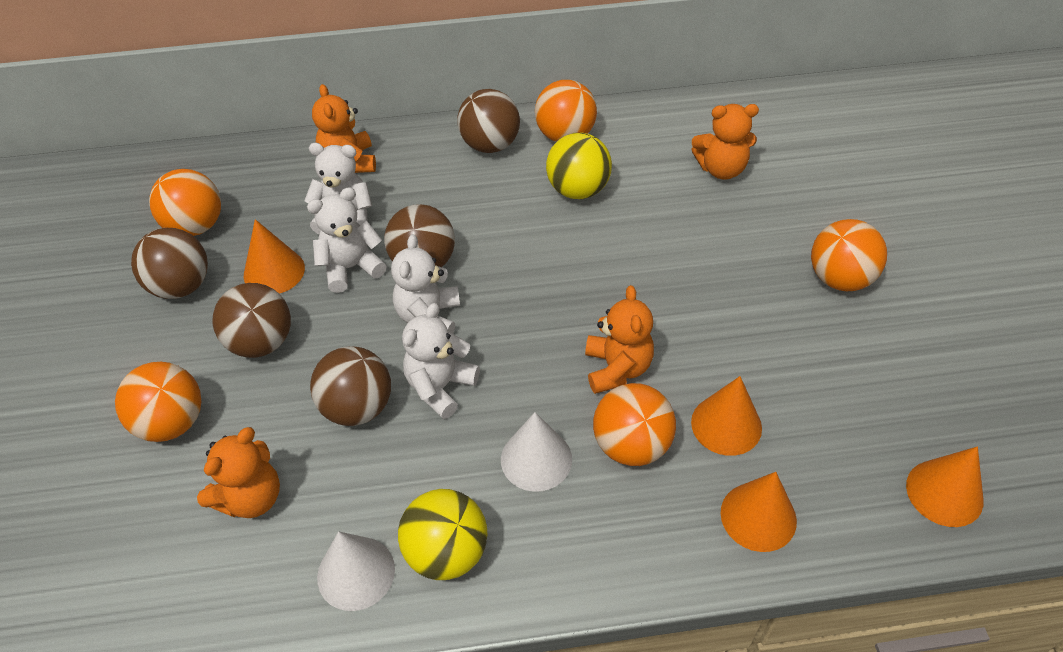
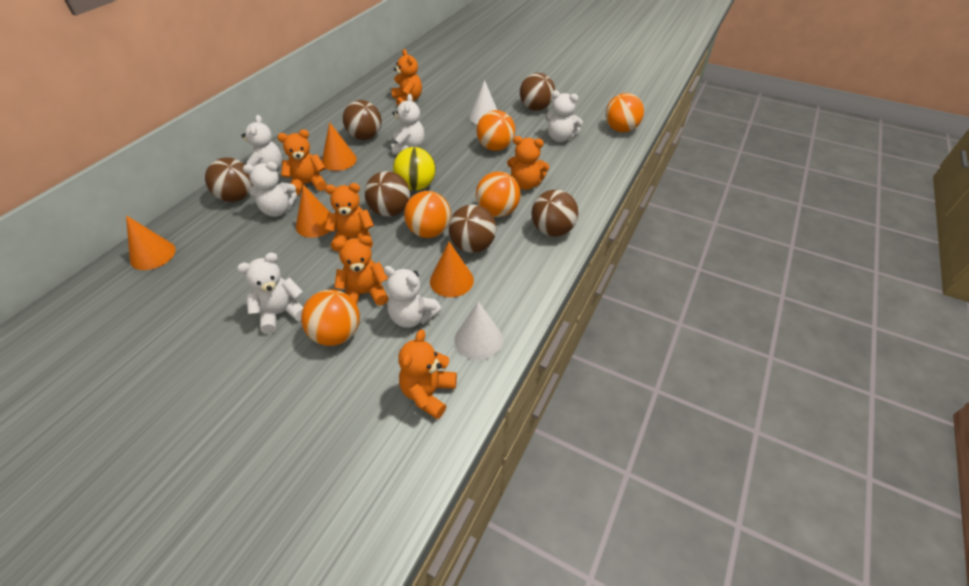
brown ball: 5 -> 6
orange teddy bear: 4 -> 6
white teddy bear: 4 -> 6
yellow ball: 2 -> 1

